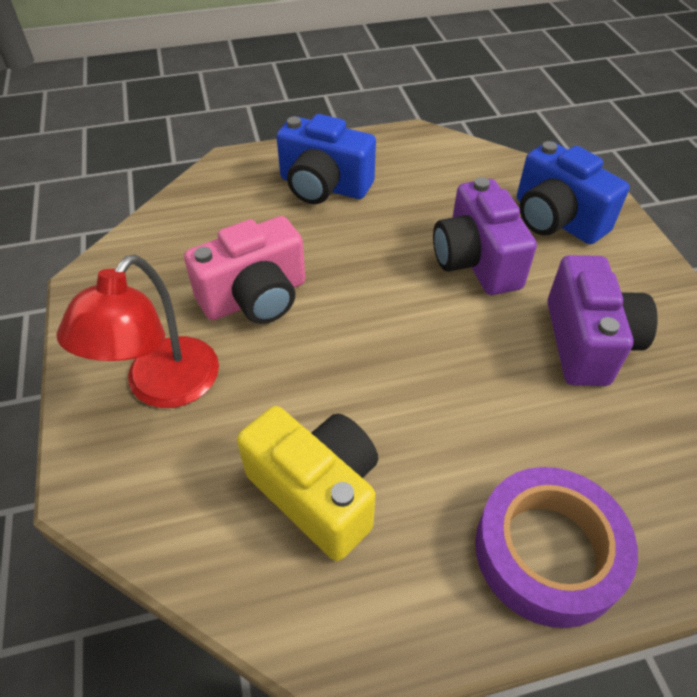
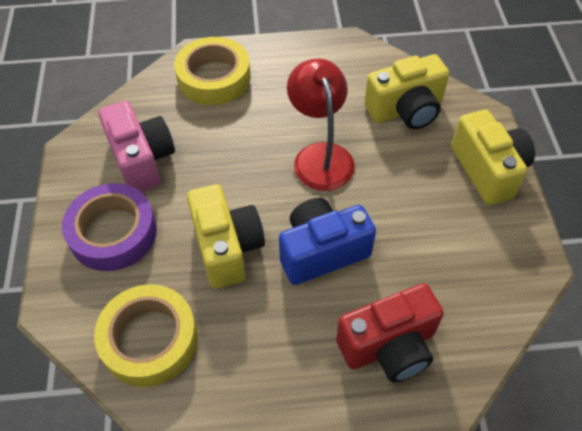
blue camera: 2 -> 1
purple camera: 2 -> 0
red camera: 0 -> 1
yellow camera: 1 -> 3
yellow tape: 0 -> 2

